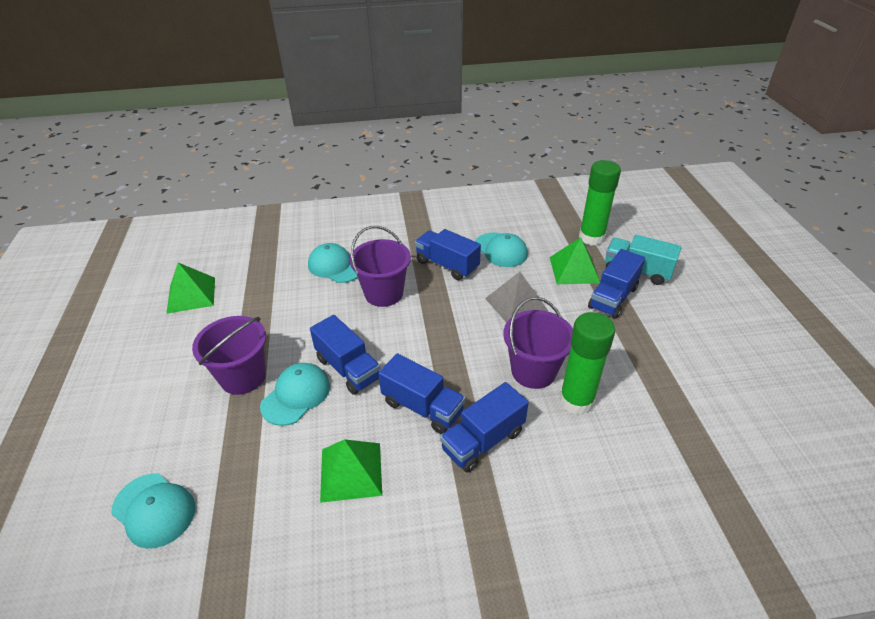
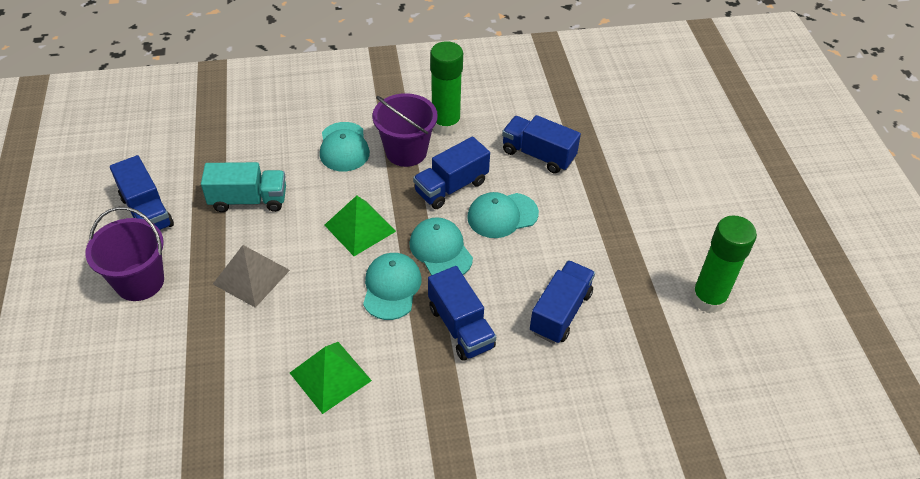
green pyramid: 3 -> 2
purple bucket: 3 -> 2

